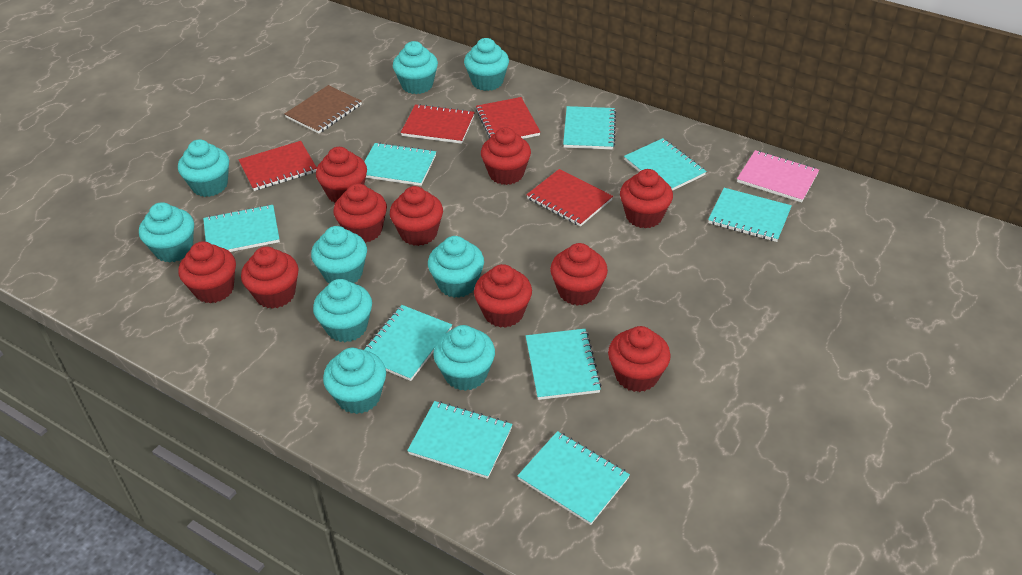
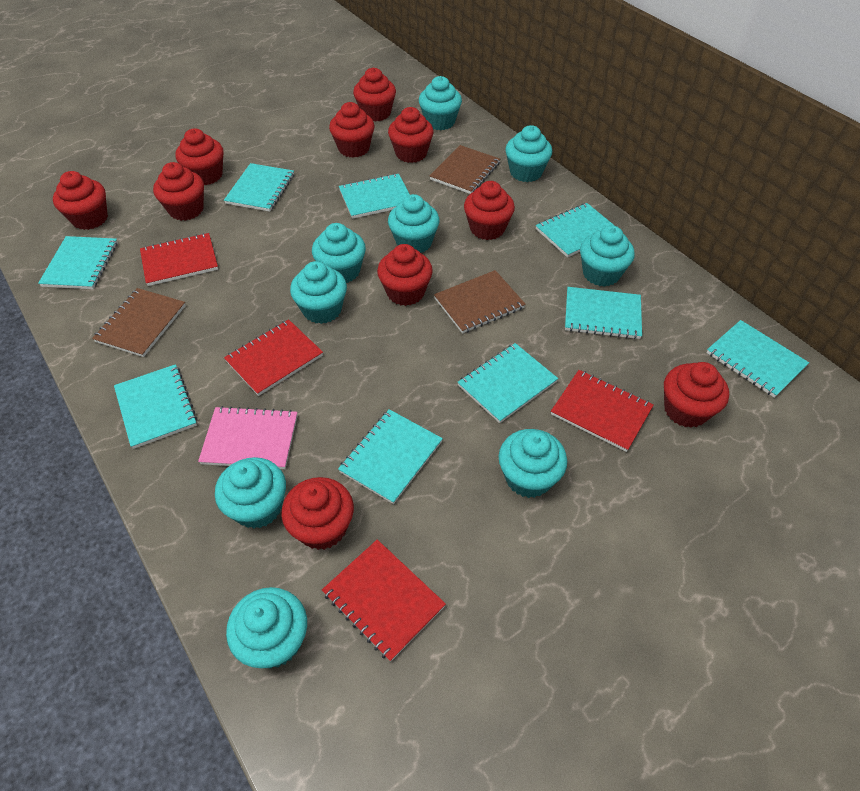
brown notebook: 1 -> 3

